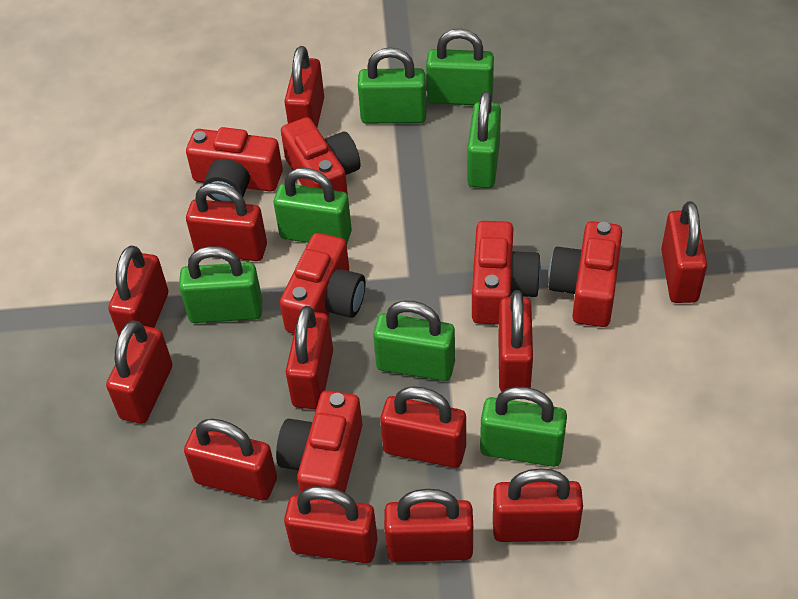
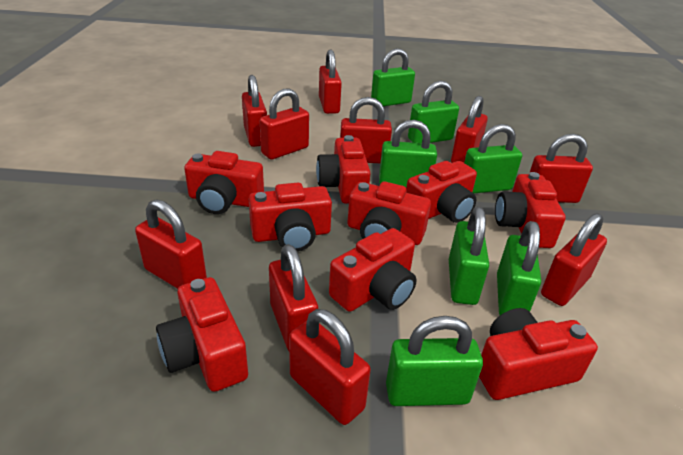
red camera: 6 -> 9
red padlock: 12 -> 10

